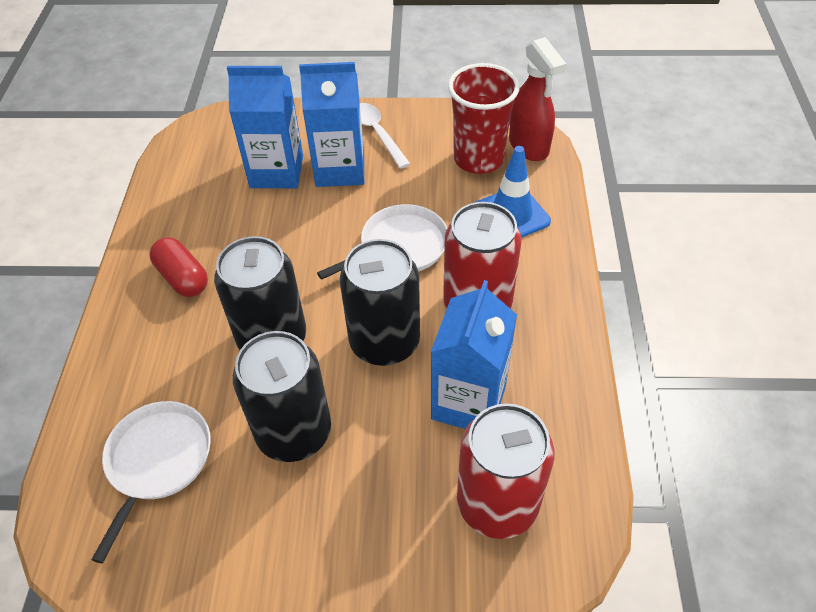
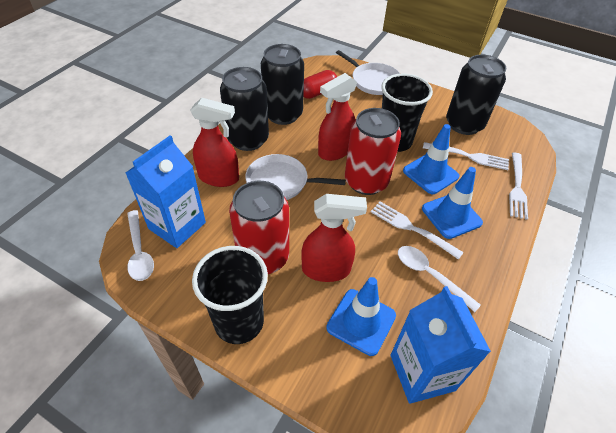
black cup: 0 -> 2
blue carton: 3 -> 2
blue traffic cone: 1 -> 3
red cup: 1 -> 0
red spray bottle: 1 -> 3
white fork: 0 -> 3
white spoon: 1 -> 2

